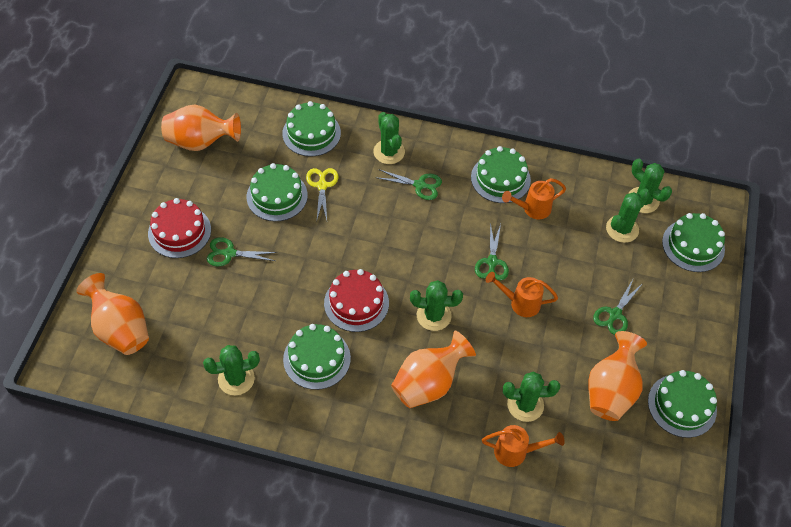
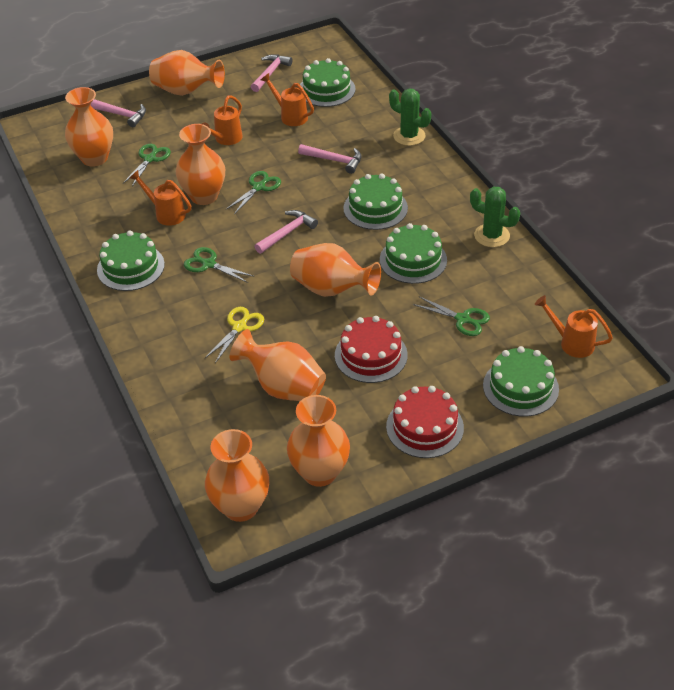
green cactus: 6 -> 2
green cake: 6 -> 5
orange vase: 4 -> 7
orange watering can: 3 -> 4
pink hammer: 0 -> 4

